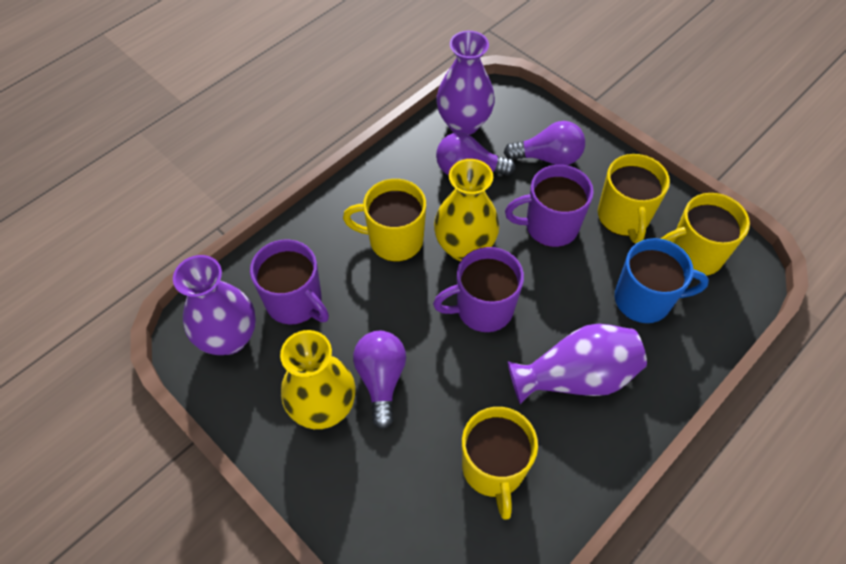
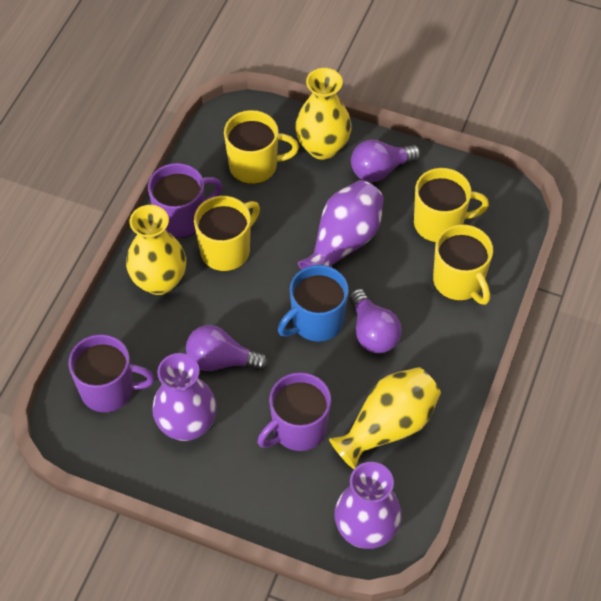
yellow vase: 2 -> 3

